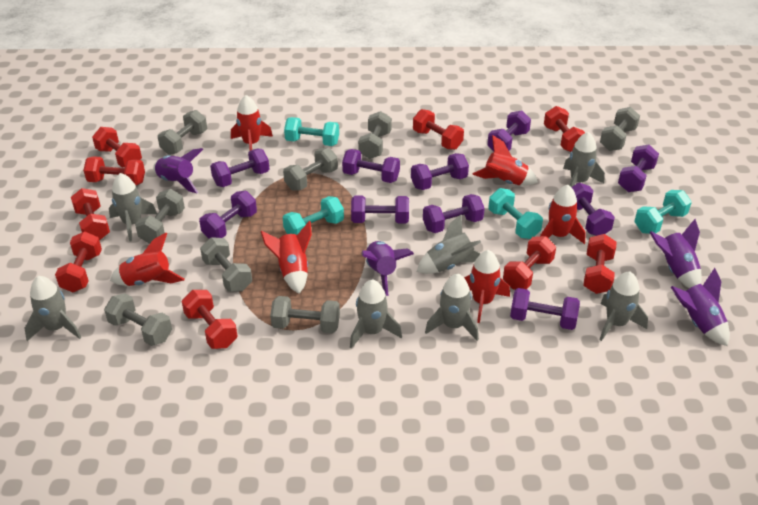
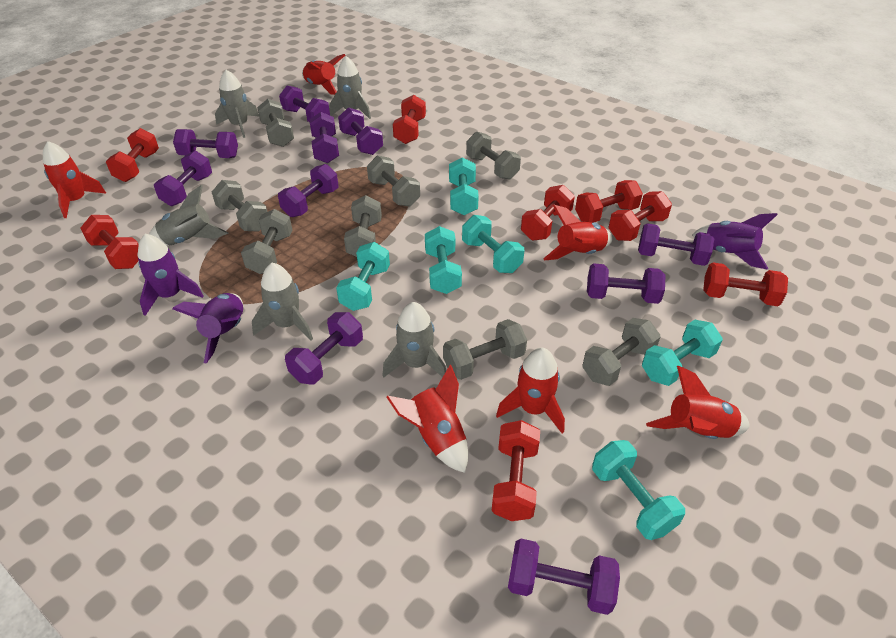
grey rocket: 7 -> 5
purple rocket: 4 -> 3
red dumbbell: 9 -> 8
turquoise dumbbell: 4 -> 6

